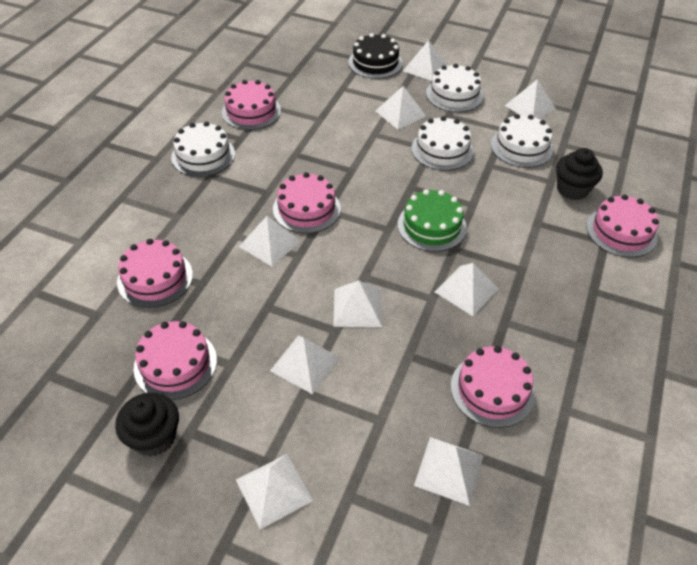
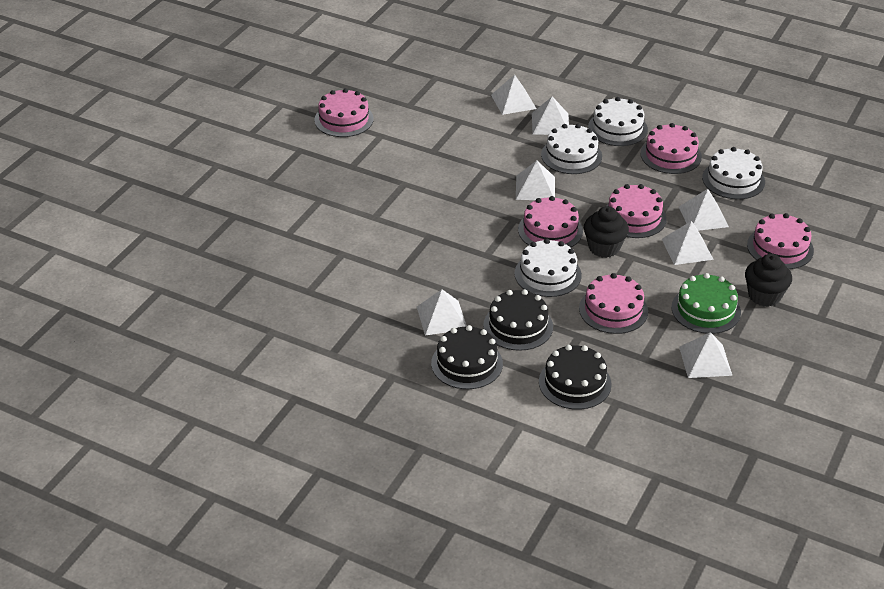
black cake: 1 -> 3
white pyramid: 9 -> 7

